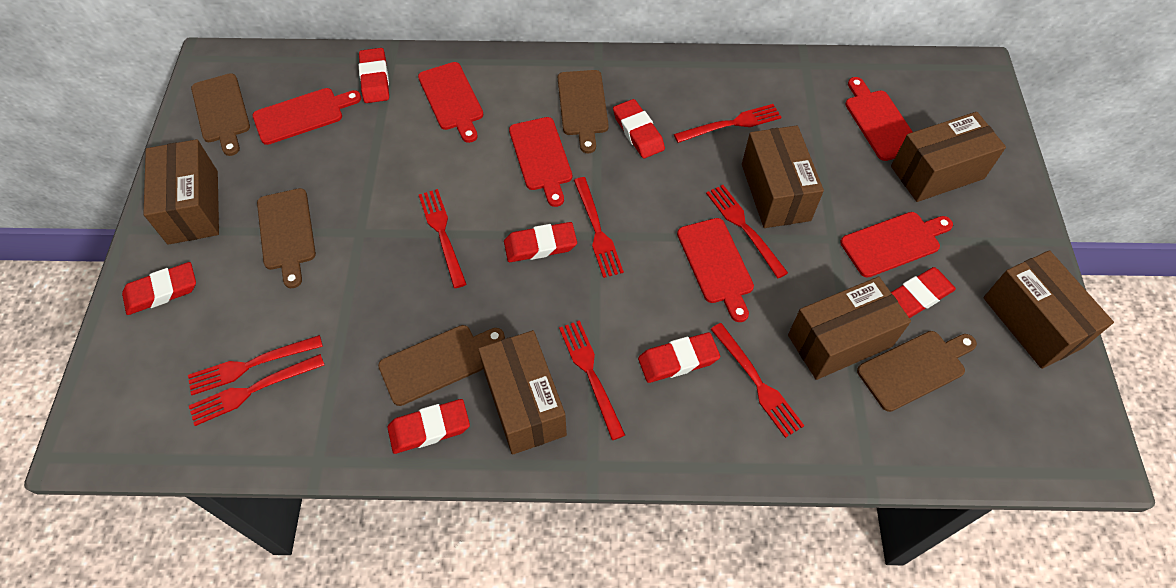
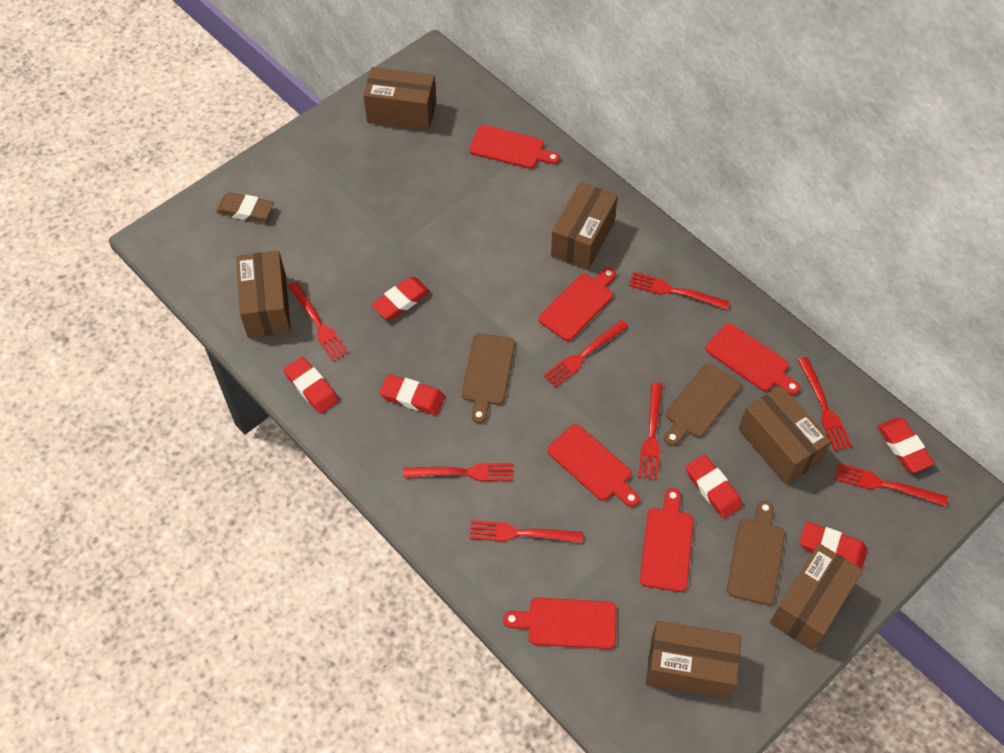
brown cutting board: 5 -> 3
brown eraser: 0 -> 1
red eraser: 7 -> 6

